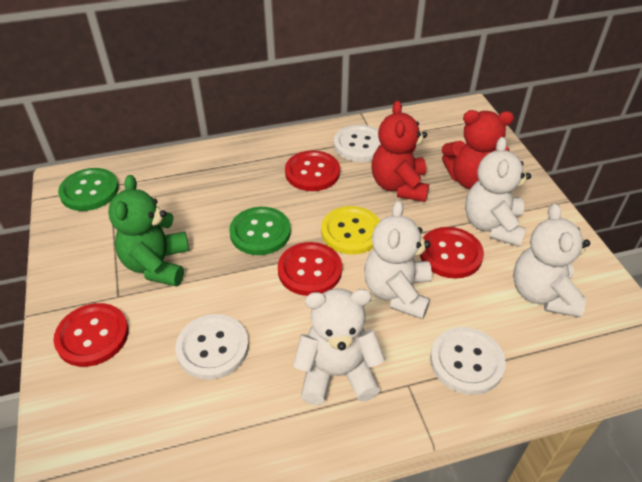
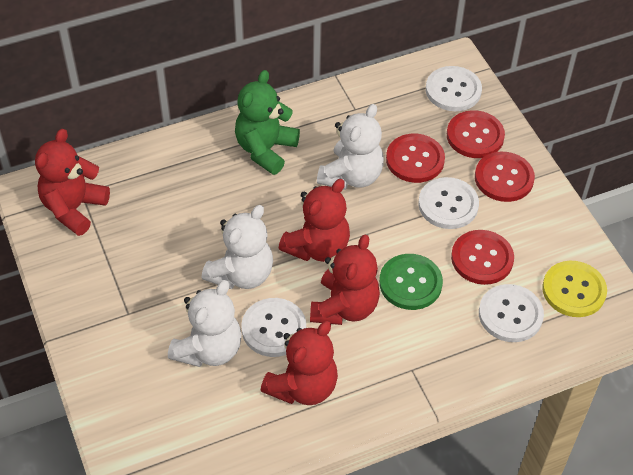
green button: 2 -> 1
red teddy bear: 2 -> 4
white button: 3 -> 4
white teddy bear: 4 -> 3

